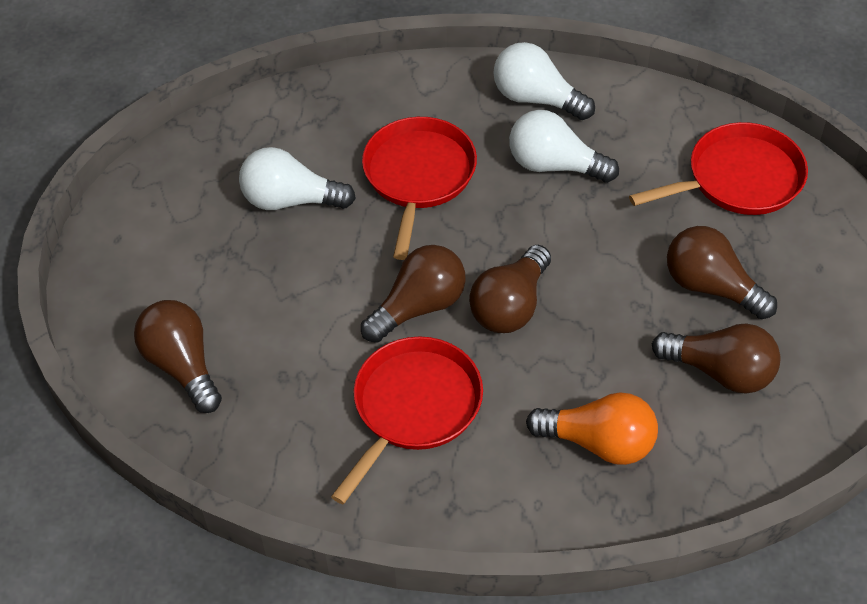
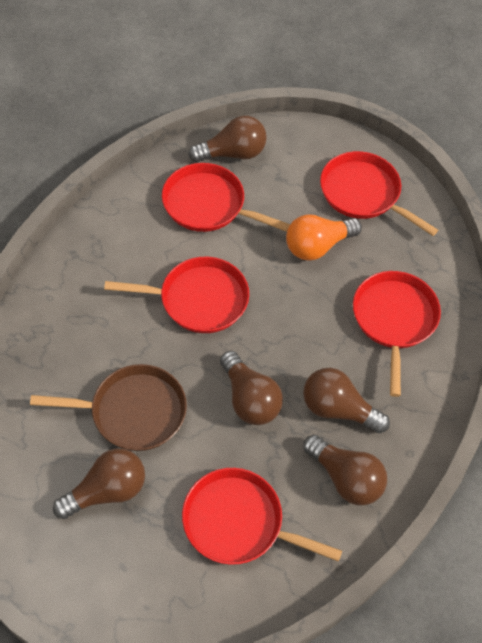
brown pan: 0 -> 1
red pan: 3 -> 5
white light bulb: 3 -> 0

